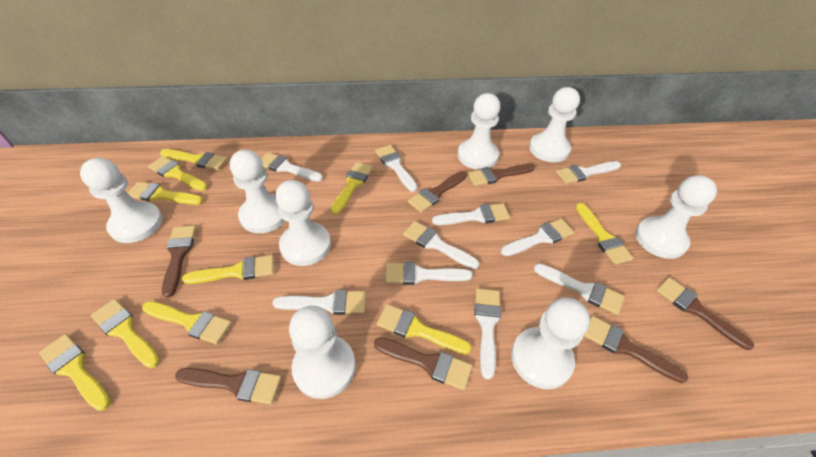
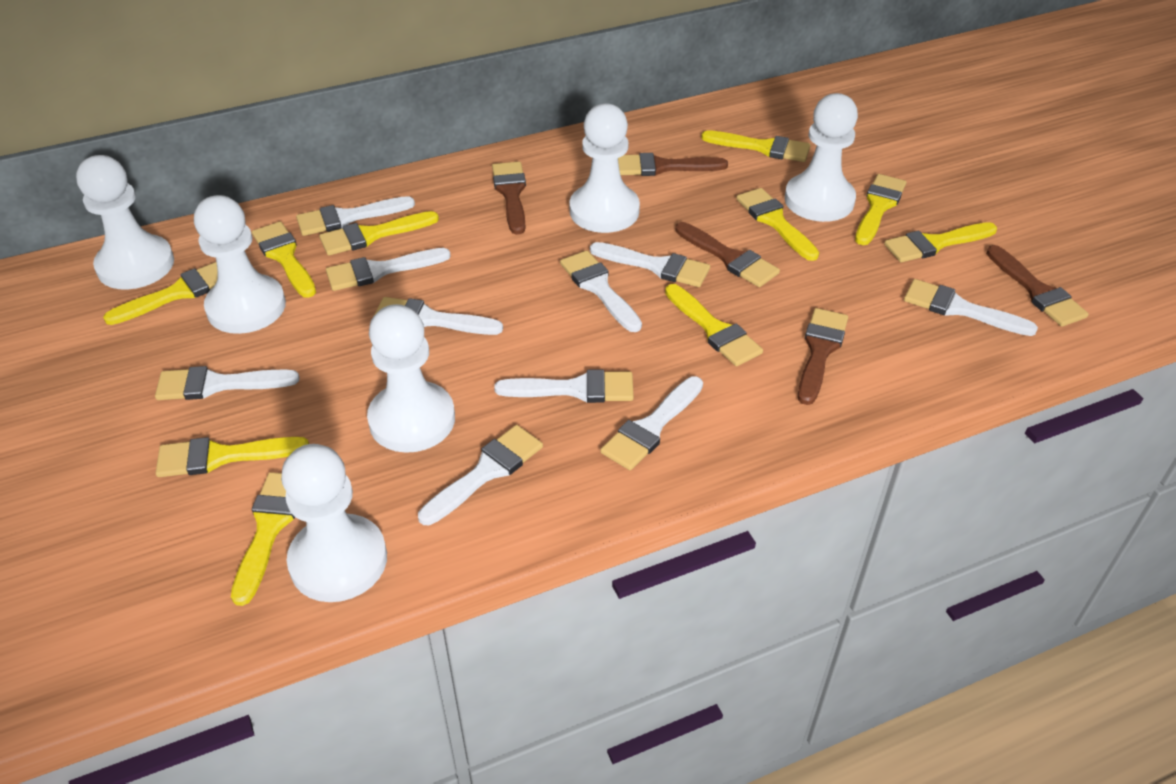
brown brush: 7 -> 5
white pawn: 8 -> 6

